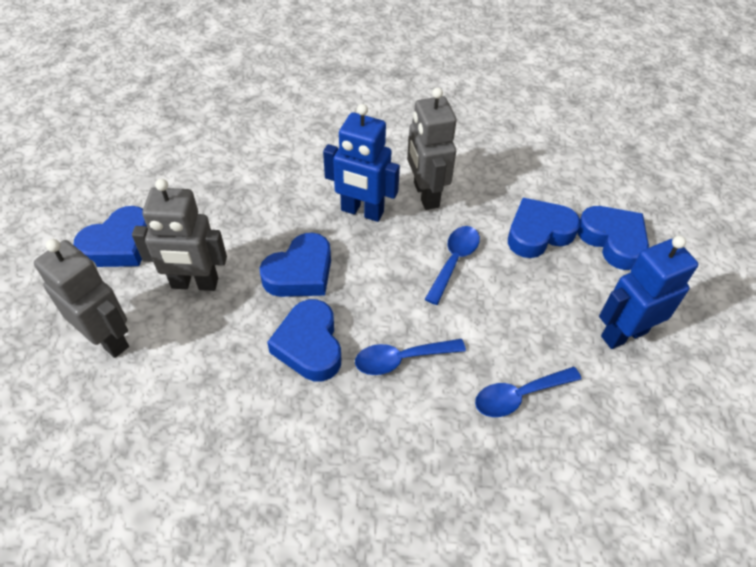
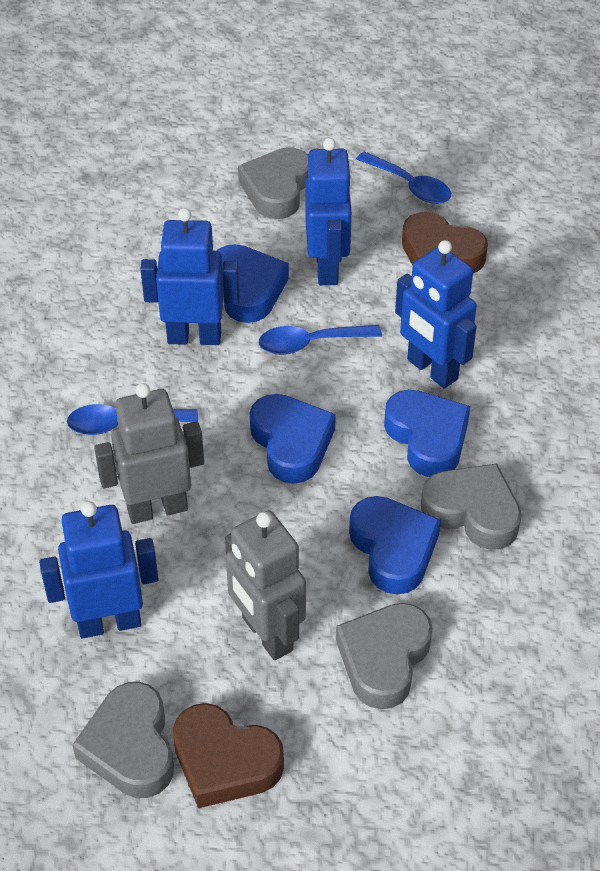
blue heart: 5 -> 4
blue robot: 2 -> 4
brown heart: 0 -> 2
grey heart: 0 -> 4
grey robot: 3 -> 2

